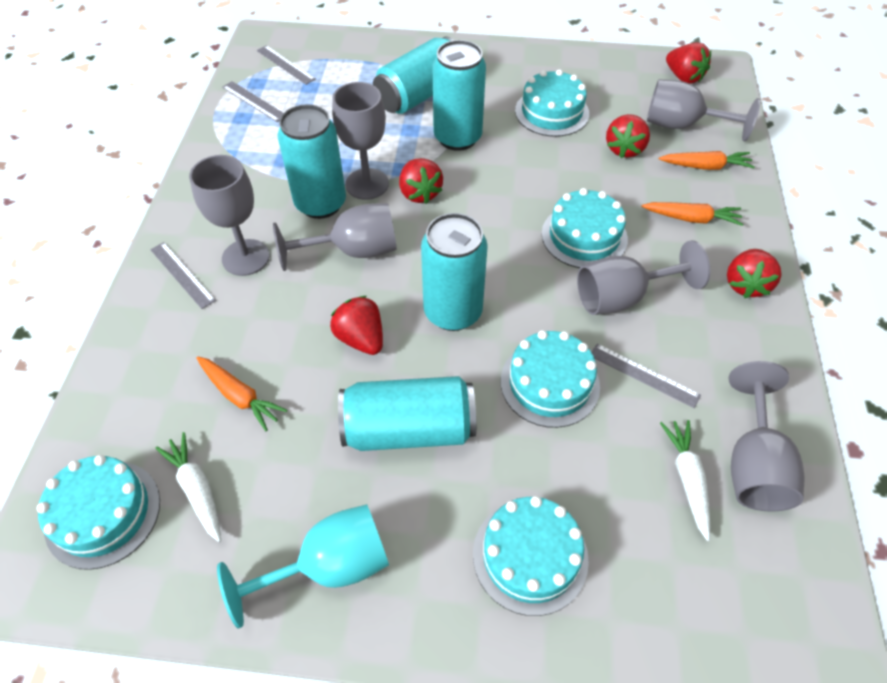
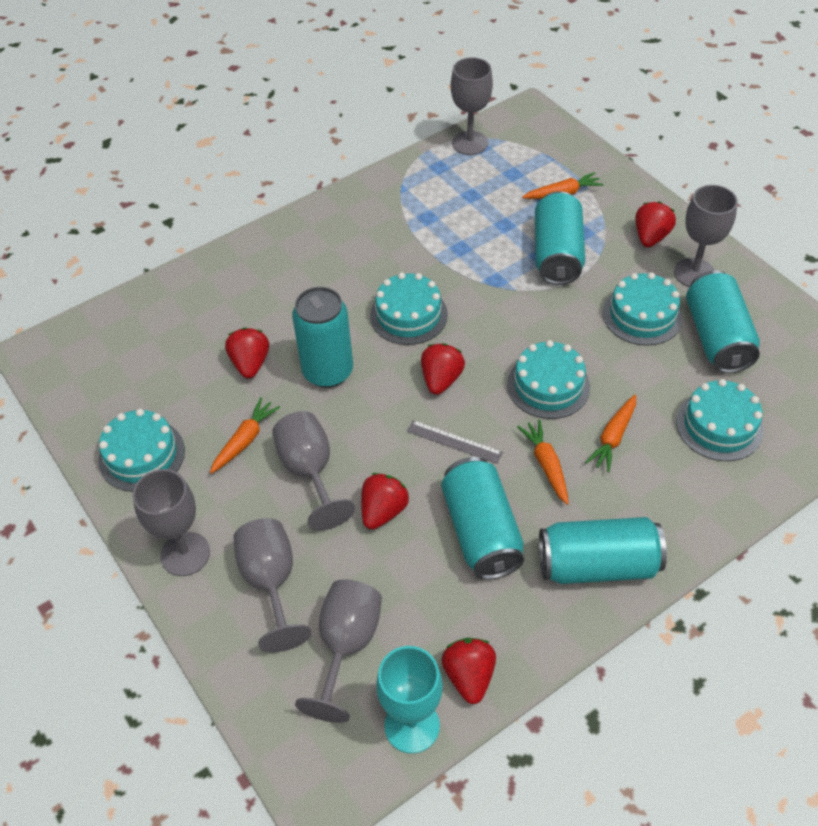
grey ruler: 4 -> 1
orange carrot: 3 -> 4
white carrot: 2 -> 0

